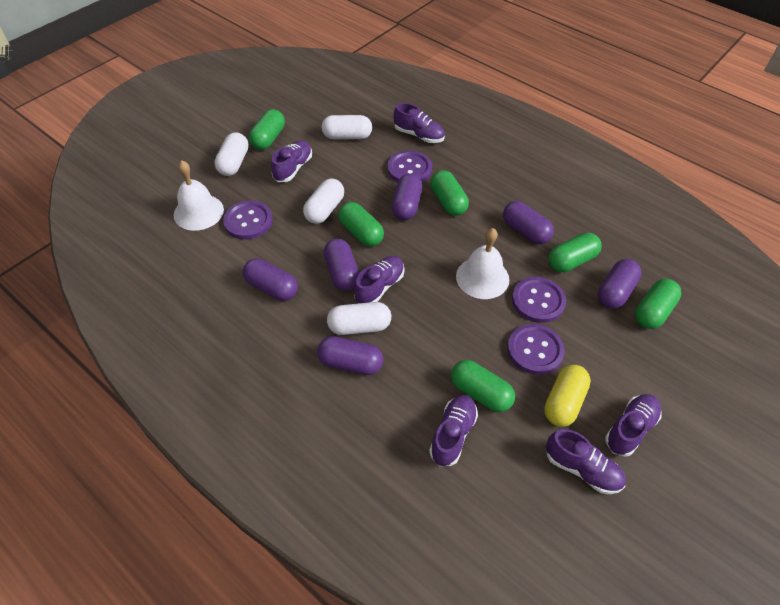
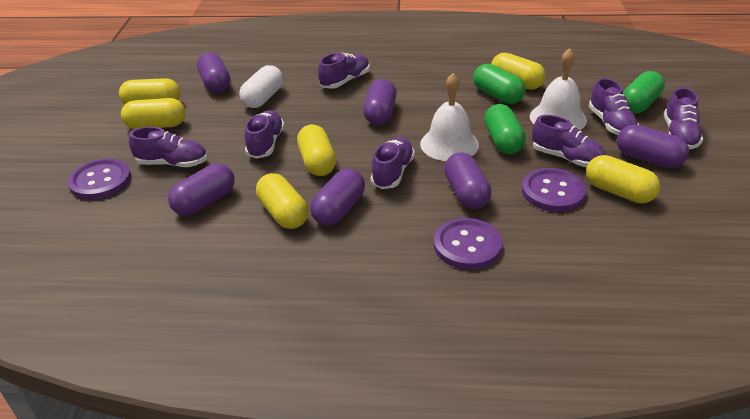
green capsule: 6 -> 3
purple button: 4 -> 3
purple shoe: 6 -> 7
white capsule: 4 -> 1
yellow capsule: 1 -> 6

